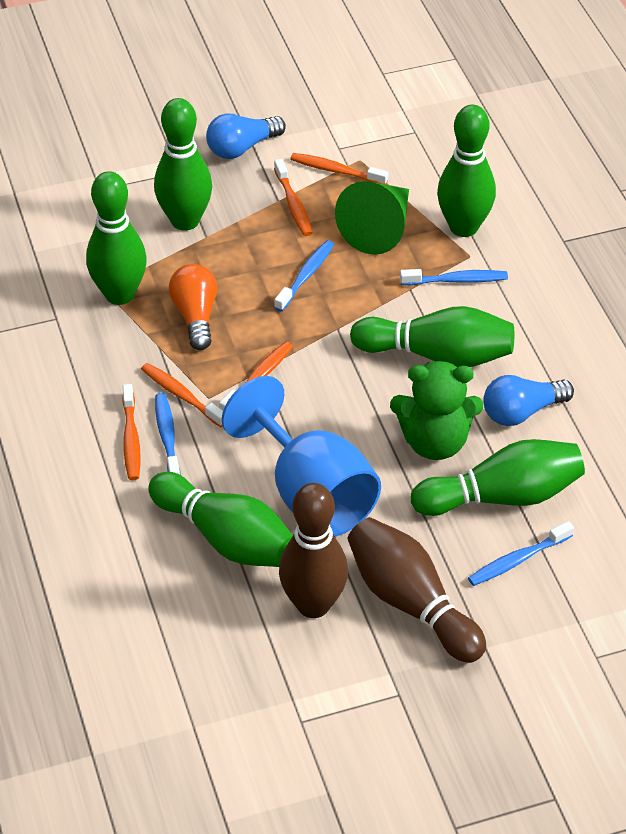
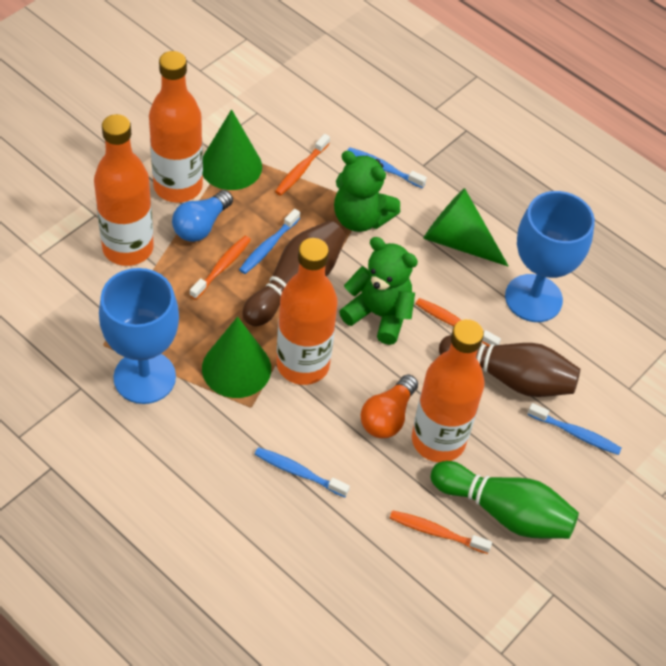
blue goblet: 1 -> 2
blue light bulb: 2 -> 1
green bowling pin: 6 -> 1
green cone: 1 -> 3
green teddy bear: 1 -> 2
orange bottle: 0 -> 4
orange toothbrush: 5 -> 4

